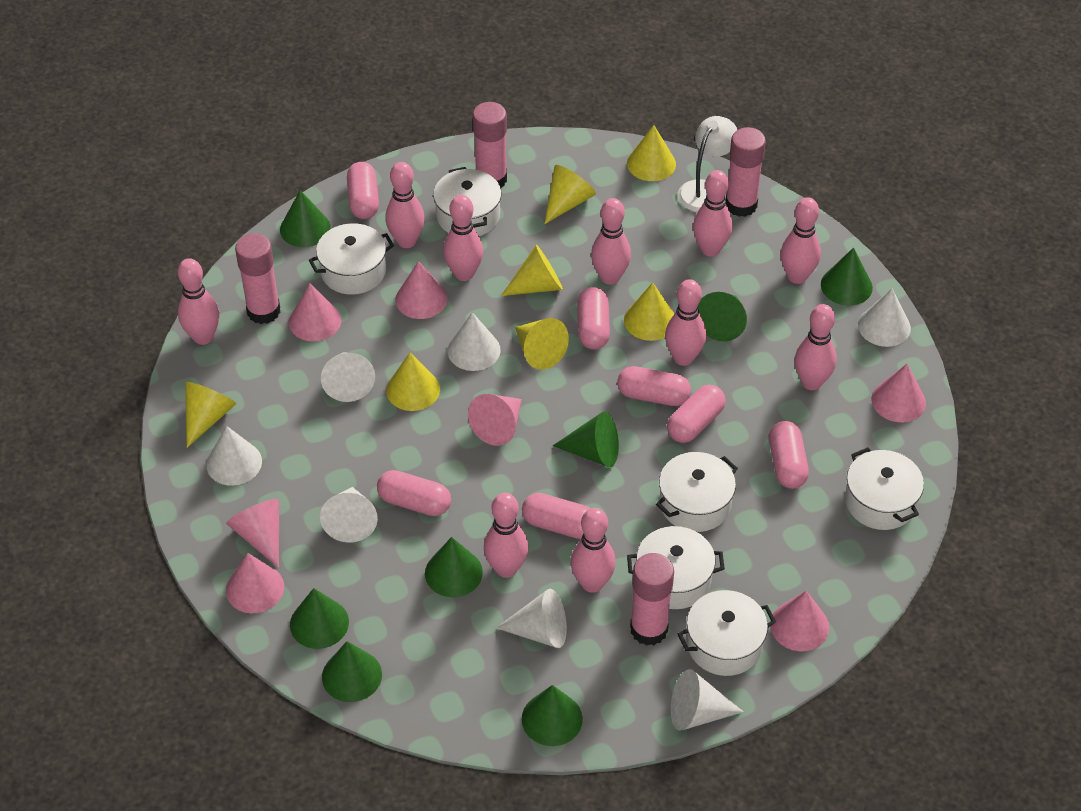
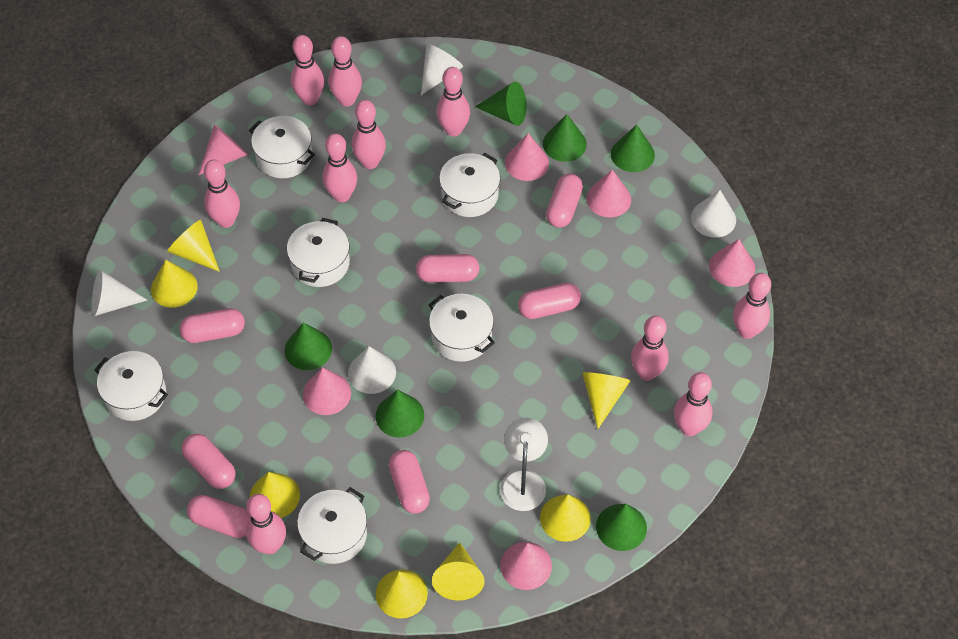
green cone: 8 -> 6
pink cone: 7 -> 6
pink glue stick: 4 -> 0
white cone: 7 -> 4

